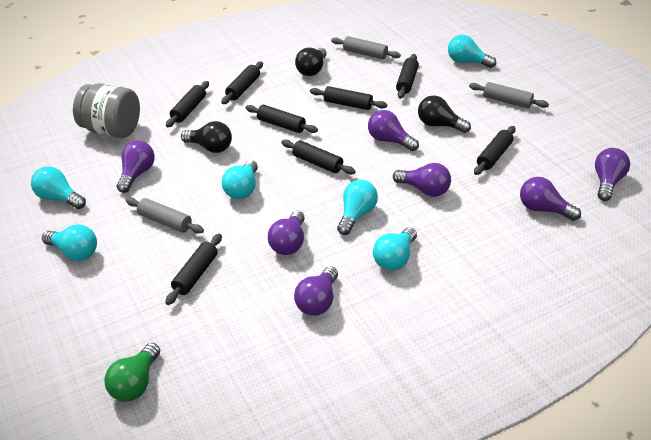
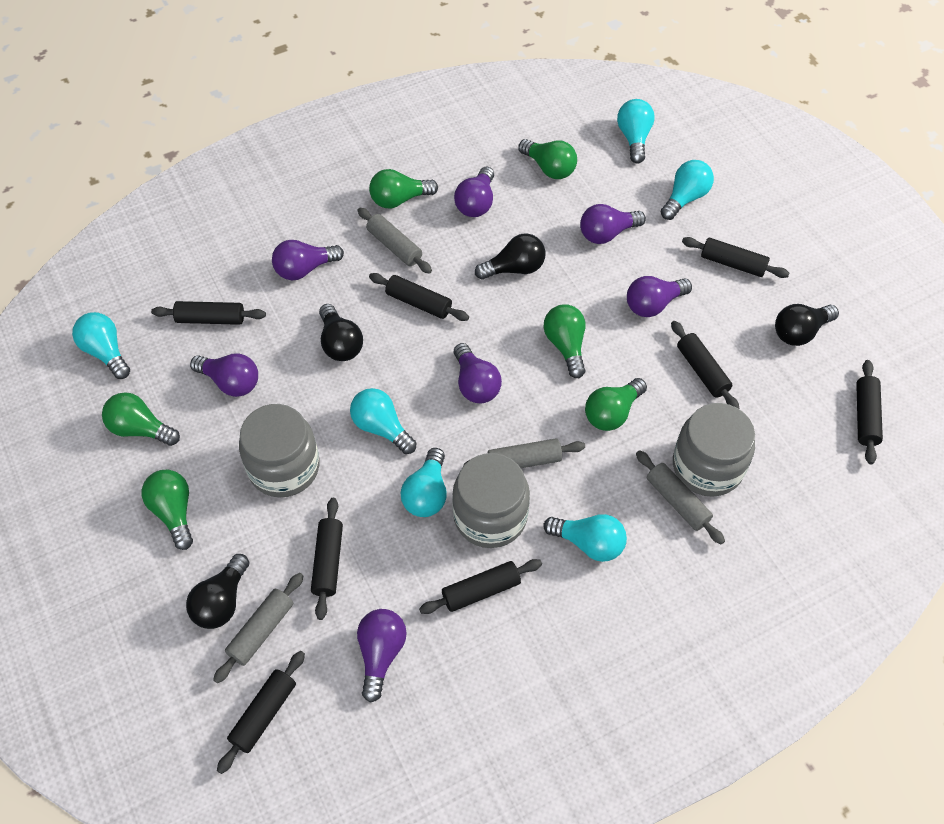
black light bulb: 3 -> 4
green light bulb: 1 -> 6
grey jar: 1 -> 3
grey rolling pin: 3 -> 4

